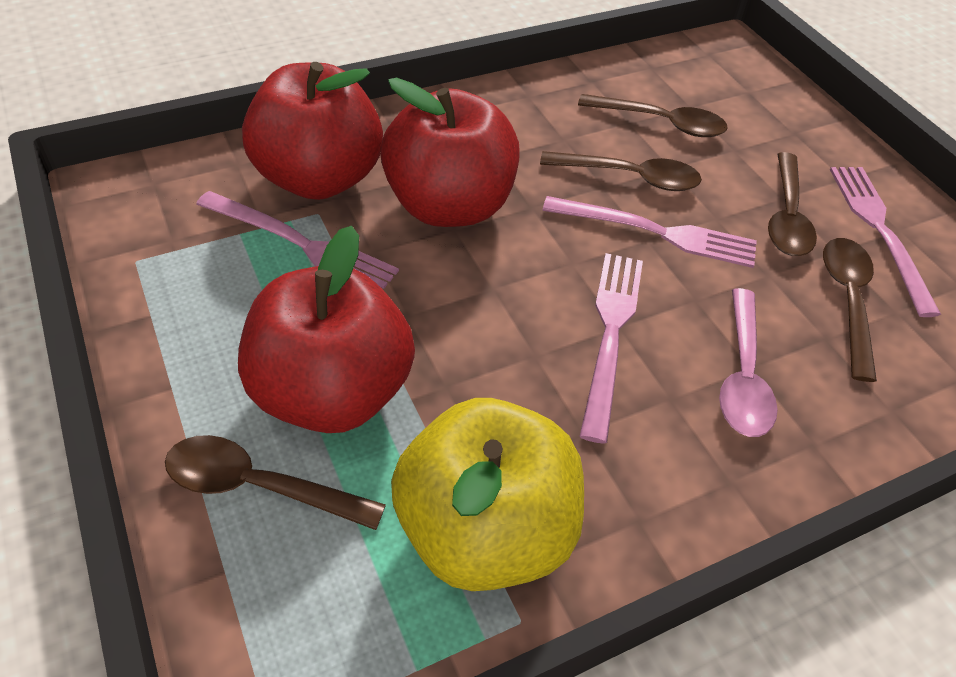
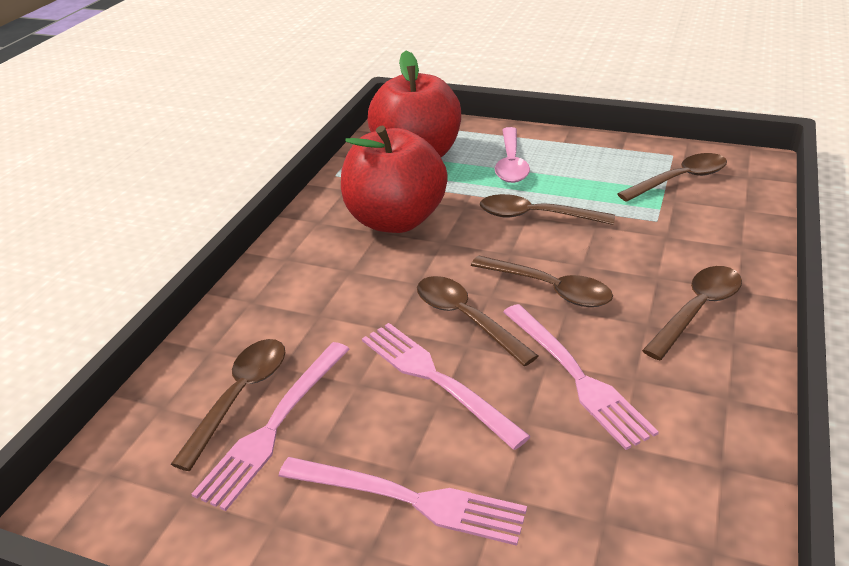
brown spoon: 5 -> 6
red apple: 3 -> 2
yellow apple: 1 -> 0

